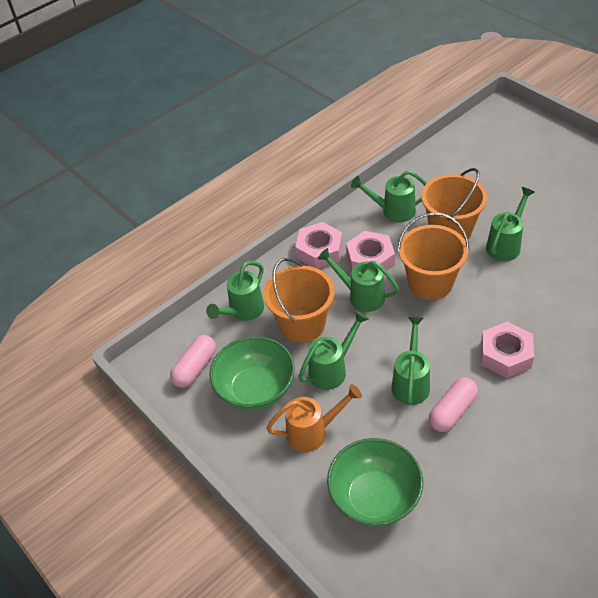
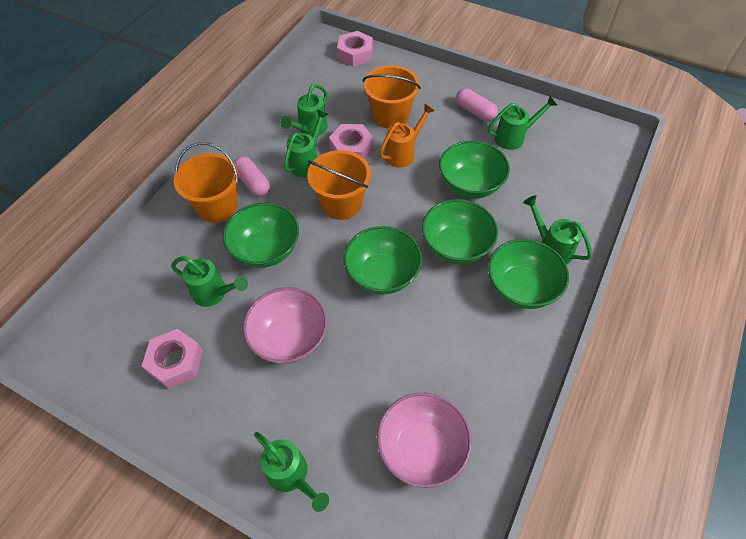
green bowl: 2 -> 5
pink bowl: 0 -> 2

